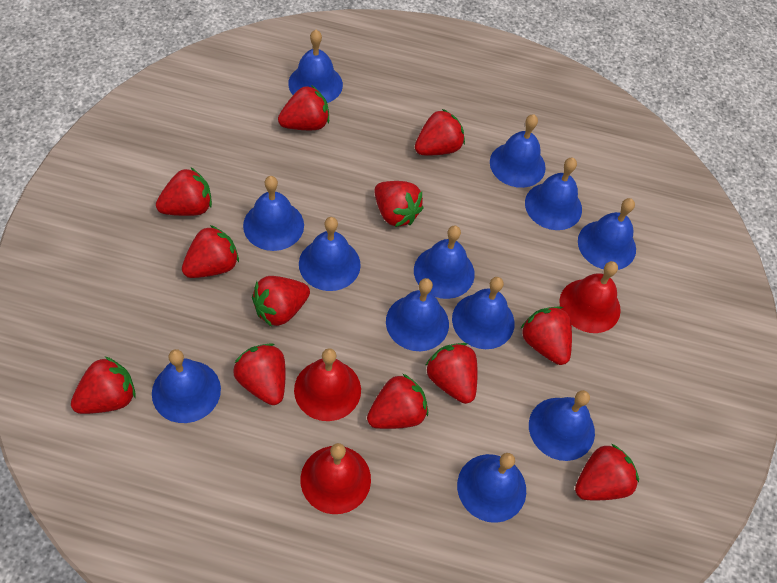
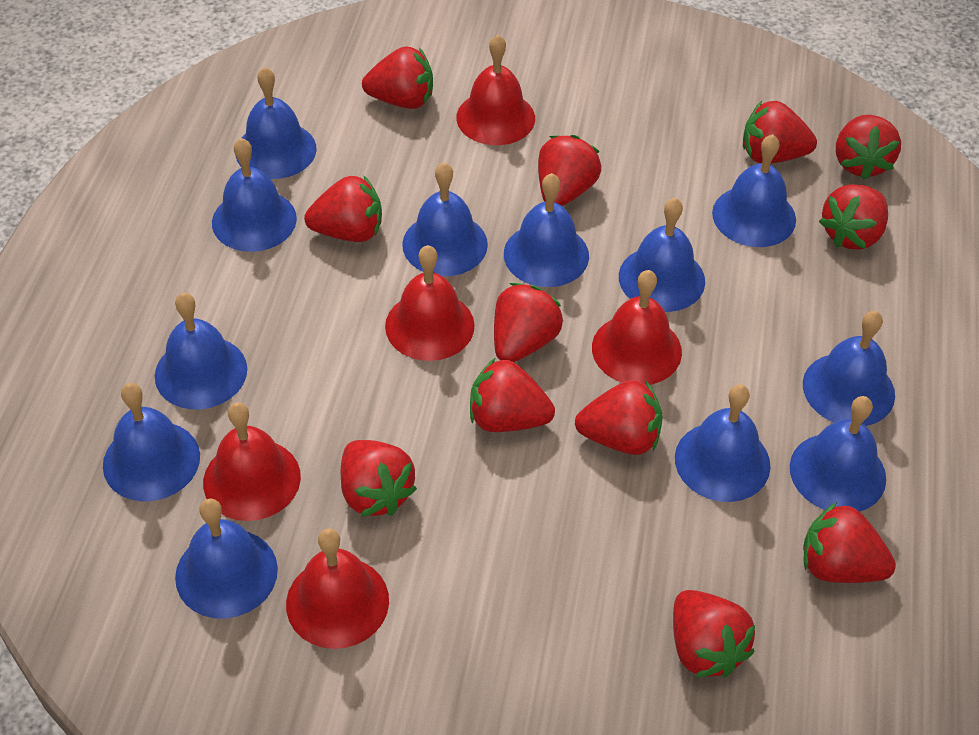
red bell: 3 -> 5

